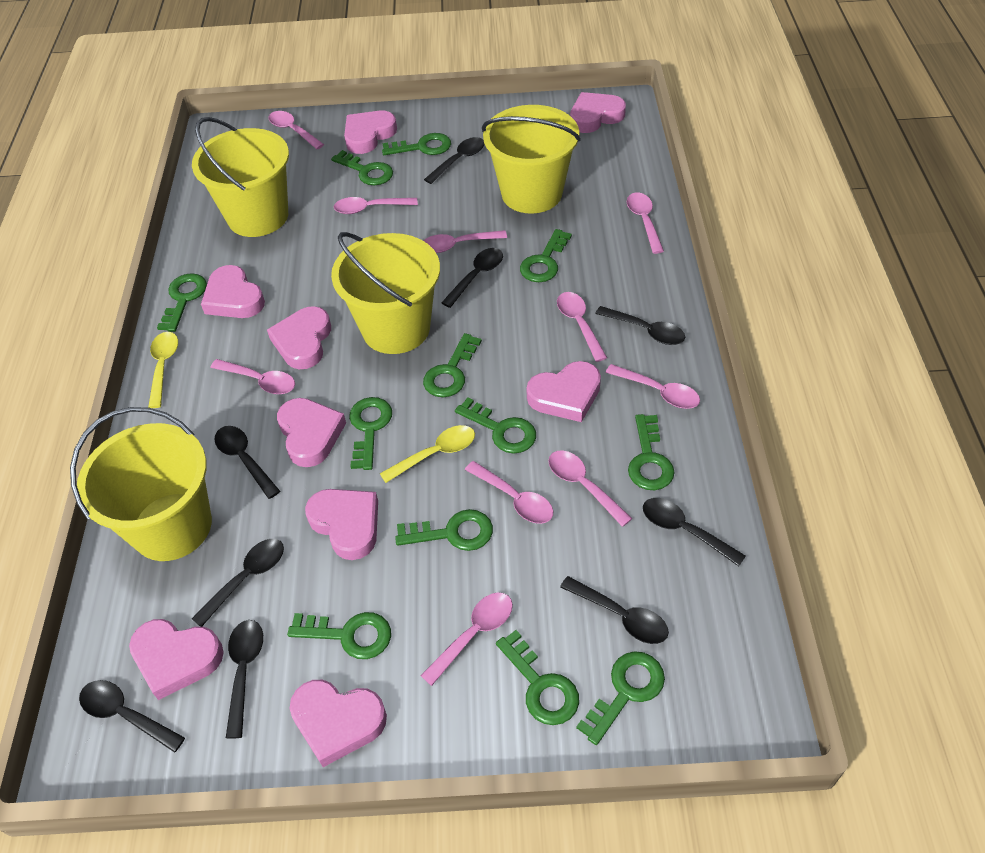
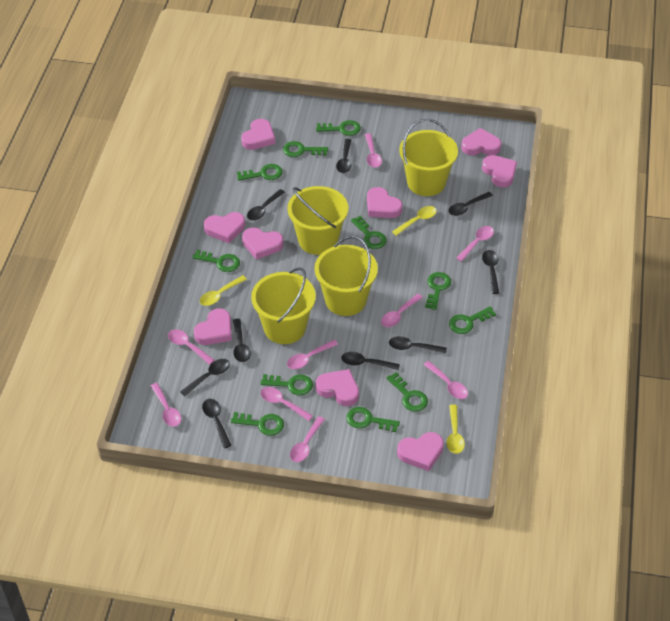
green key: 12 -> 11
pink spoon: 10 -> 9
yellow spoon: 2 -> 3

